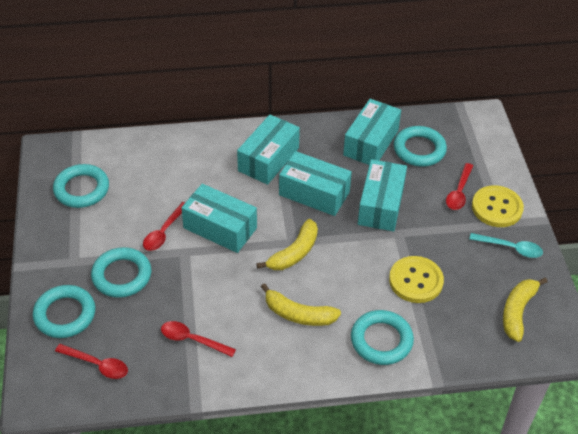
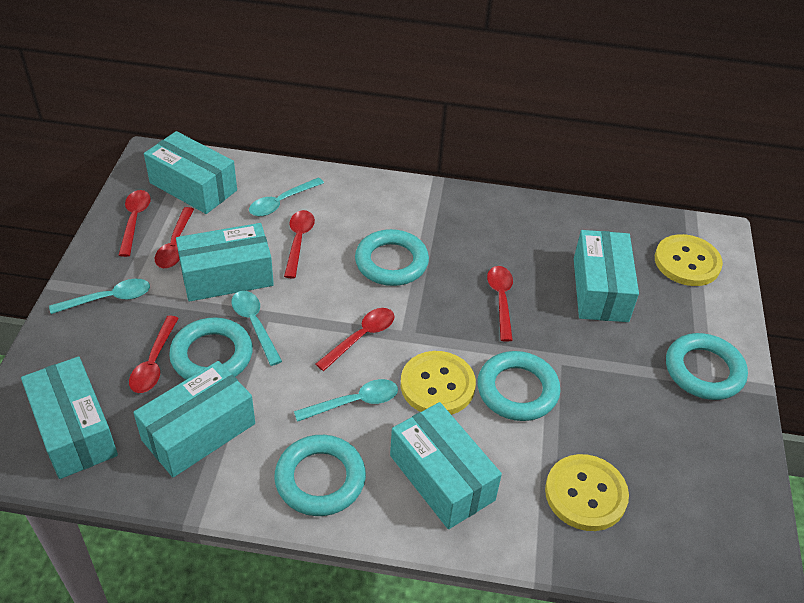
red spoon: 4 -> 6
turquoise box: 5 -> 6
turquoise spoon: 1 -> 4
yellow banana: 3 -> 0
yellow button: 2 -> 3

